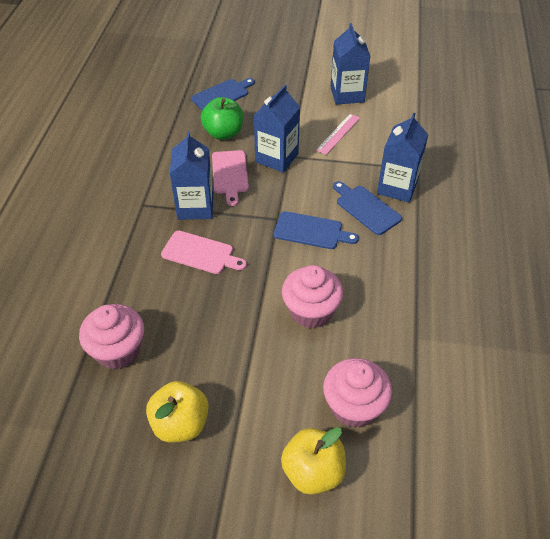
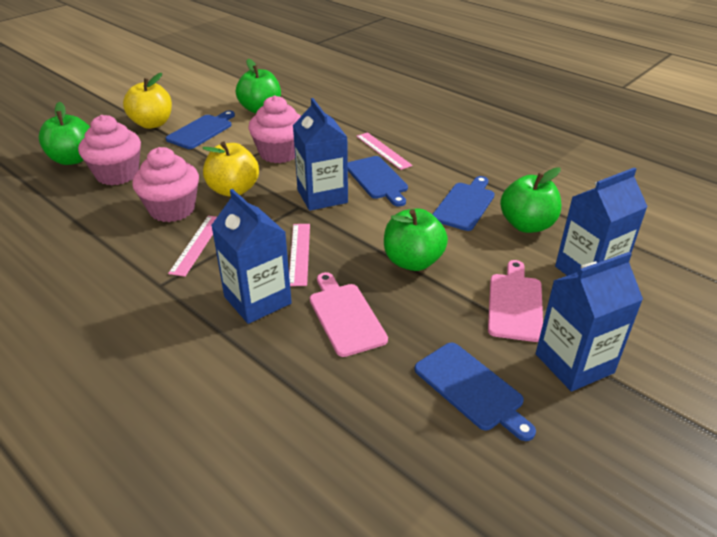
blue cutting board: 3 -> 4
green apple: 1 -> 4
pink ruler: 1 -> 3

